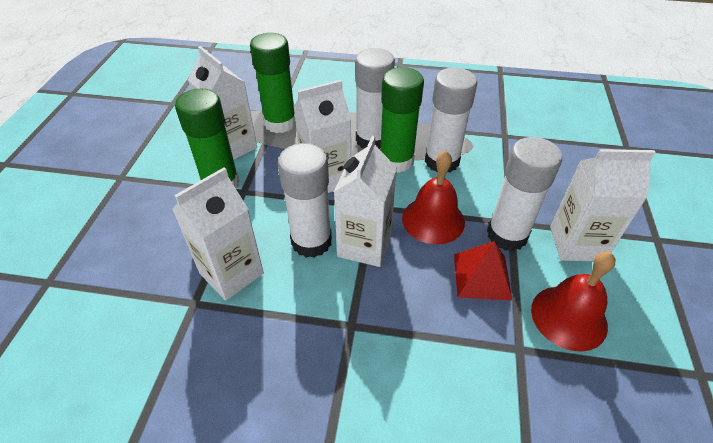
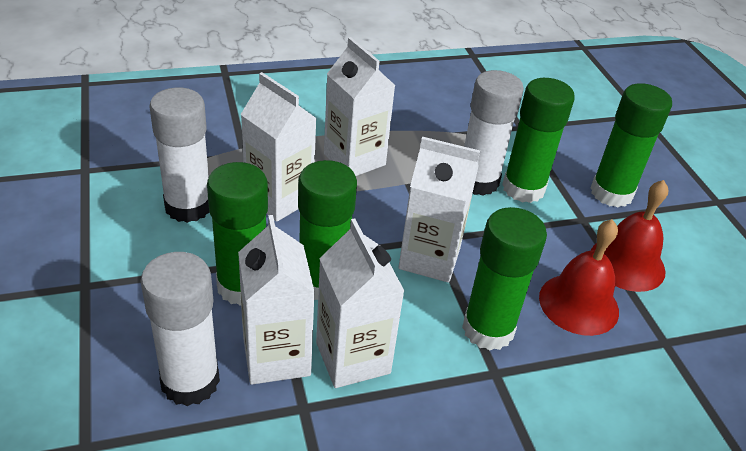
green glue stick: 3 -> 5
red pyramid: 1 -> 0
white glue stick: 4 -> 3

